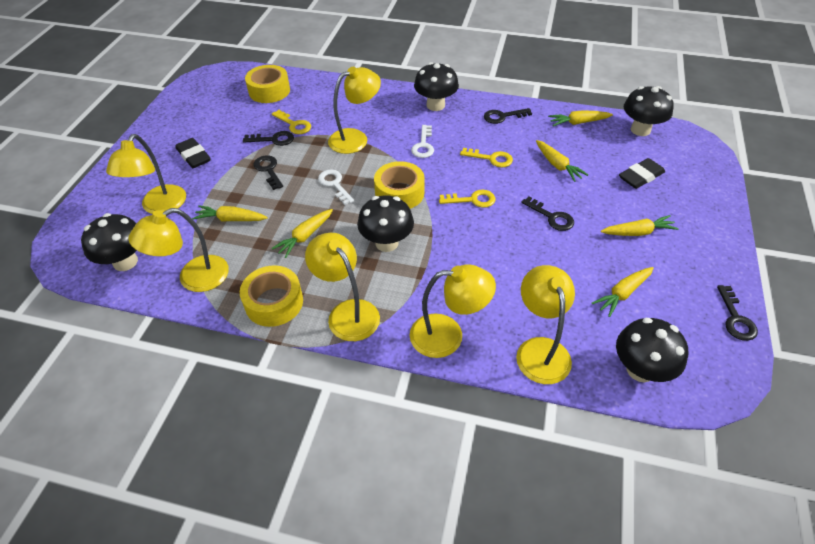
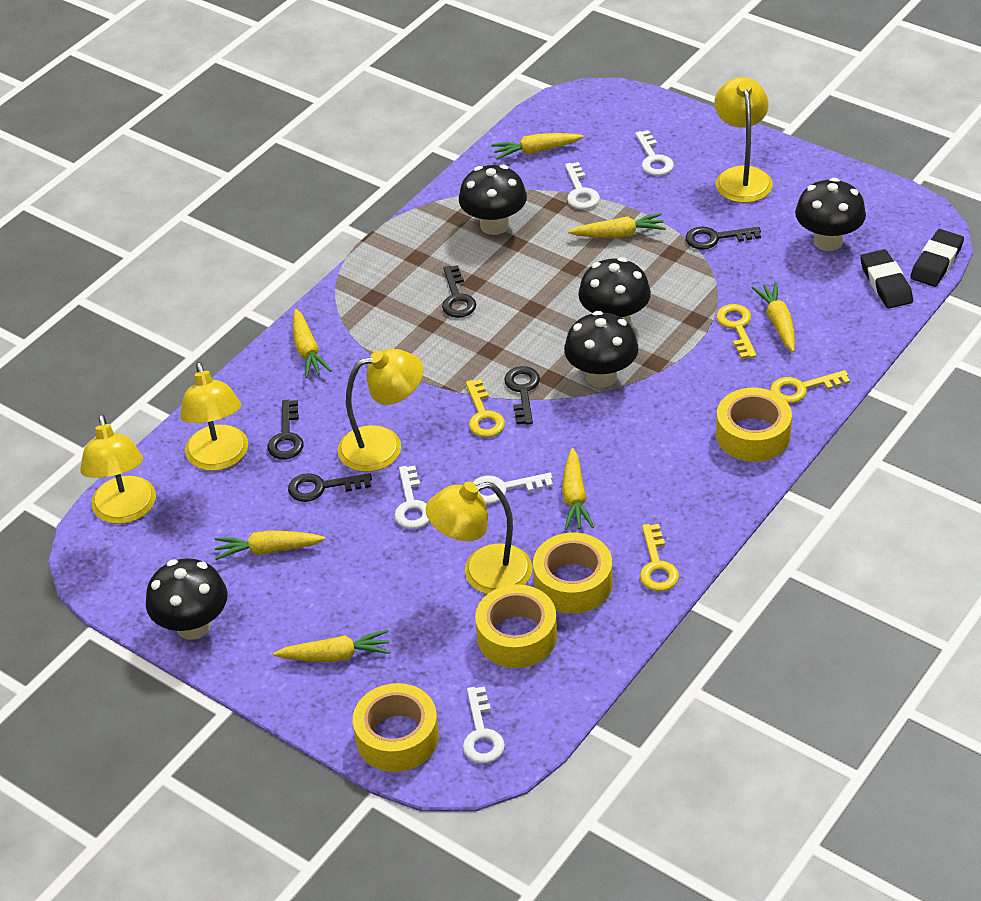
white key: 2 -> 5
yellow carrot: 6 -> 7
yellow key: 3 -> 4
yellow lamp: 6 -> 5
yellow tape: 3 -> 4

